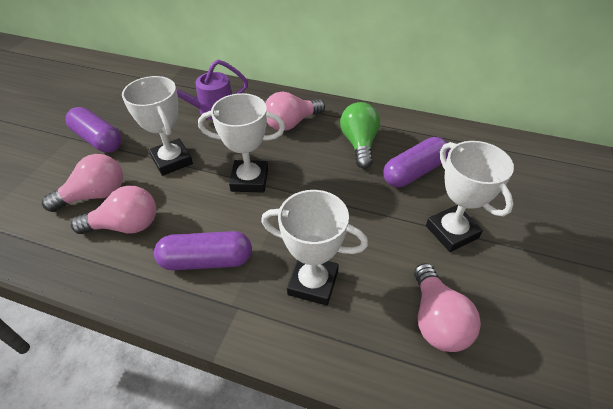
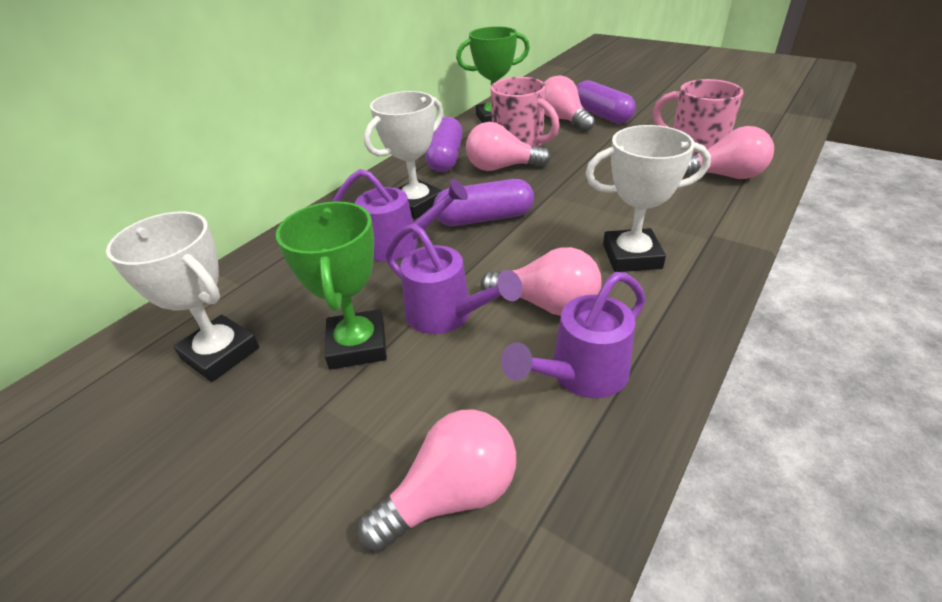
green light bulb: 1 -> 0
green trophy: 0 -> 2
pink light bulb: 4 -> 5
pink mug: 0 -> 2
purple watering can: 1 -> 3
white trophy: 4 -> 3

